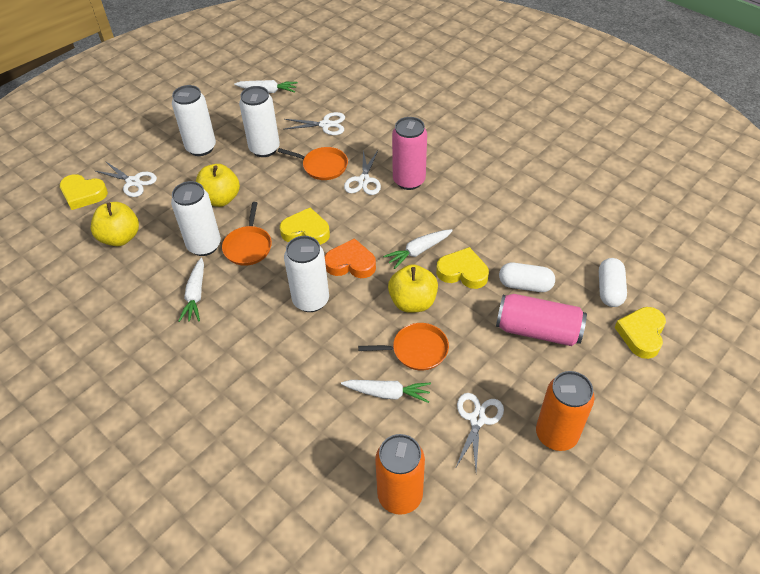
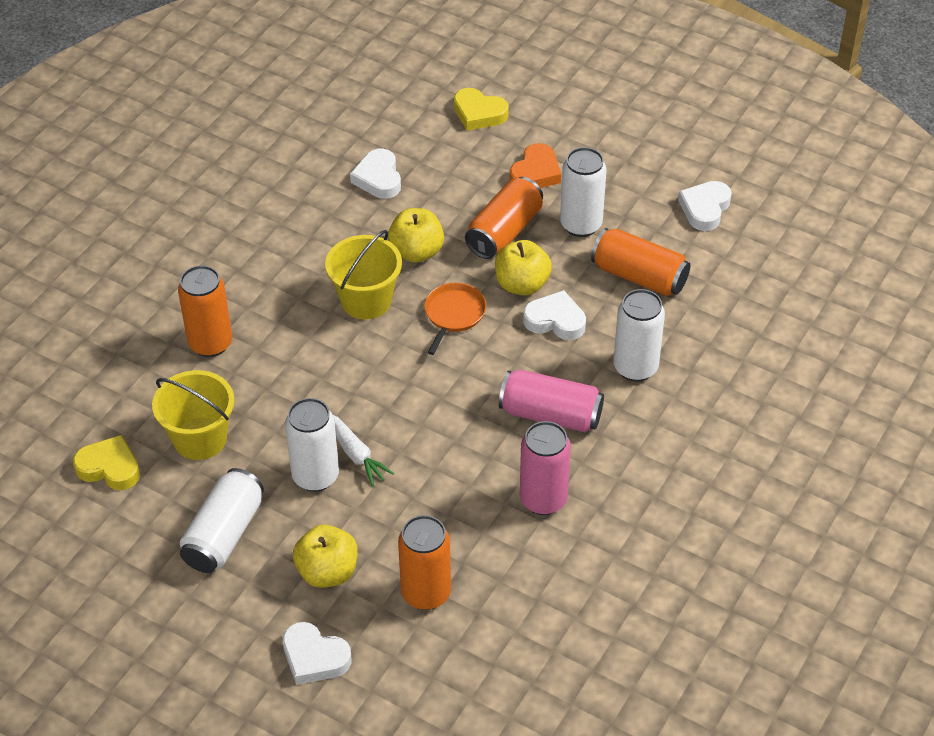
orange can: 2 -> 4
orange pan: 3 -> 1
white capsule: 2 -> 0
white carrot: 4 -> 1
white heart: 0 -> 4
white scissors: 4 -> 0
yellow bucket: 0 -> 2
yellow heart: 4 -> 2

